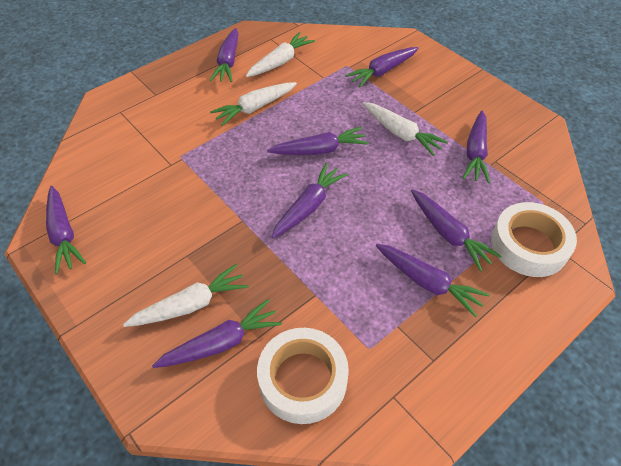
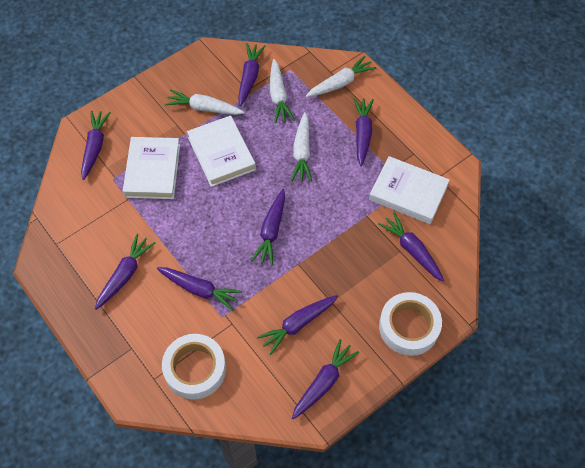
white book: 0 -> 3

